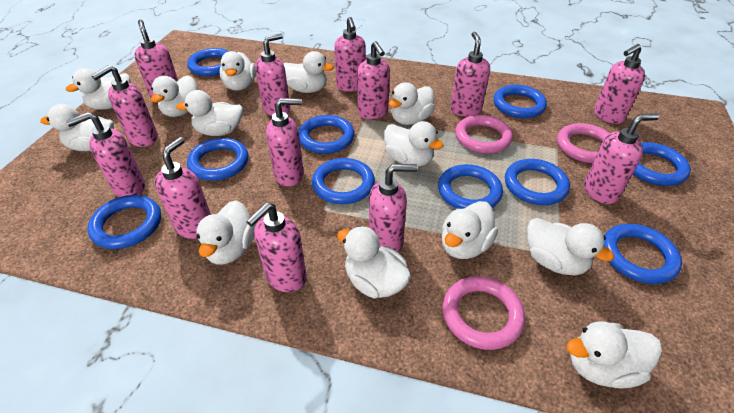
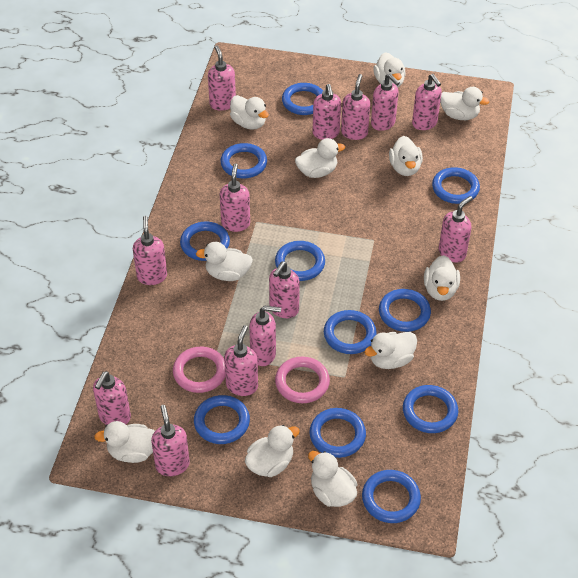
blue ring: 10 -> 11
pink ring: 3 -> 2
white duck: 13 -> 11

